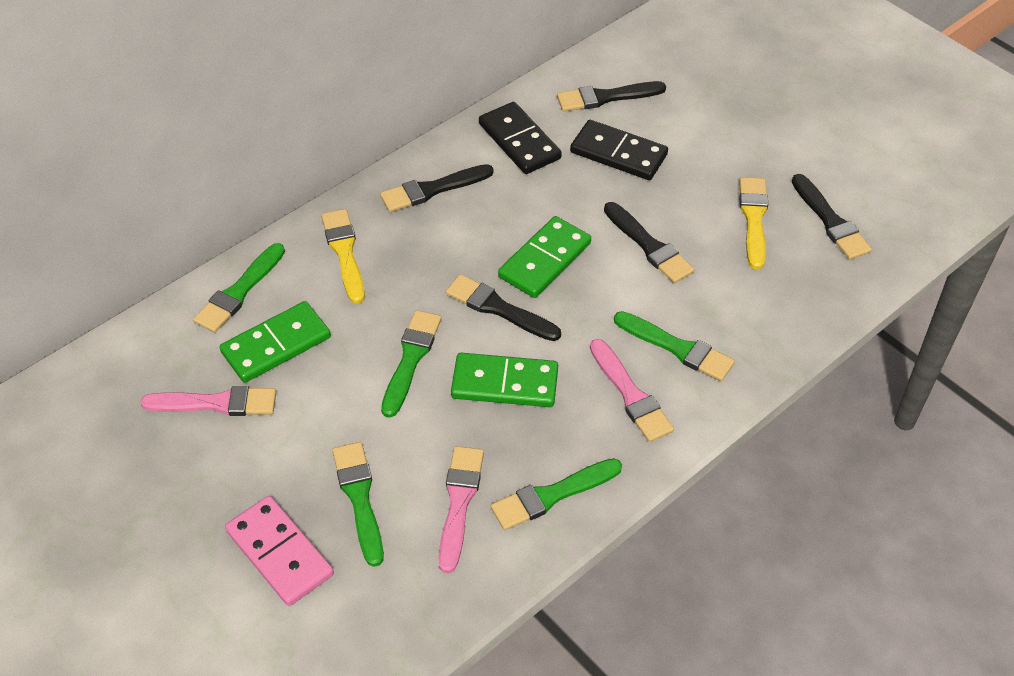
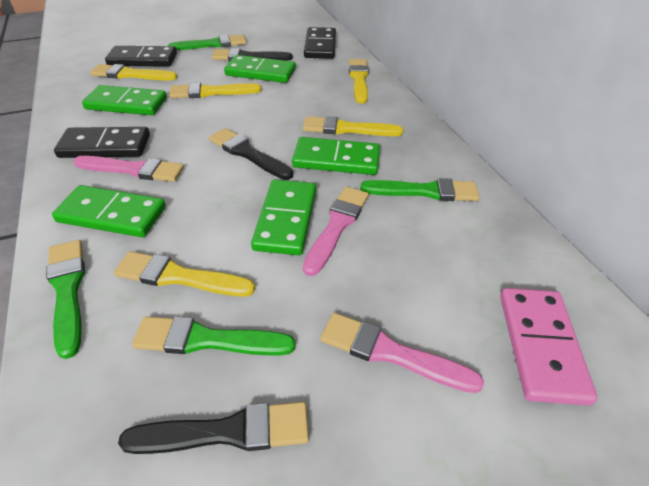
black brush: 5 -> 3
black domino: 2 -> 3
green brush: 5 -> 4
green domino: 3 -> 5
yellow brush: 2 -> 5

